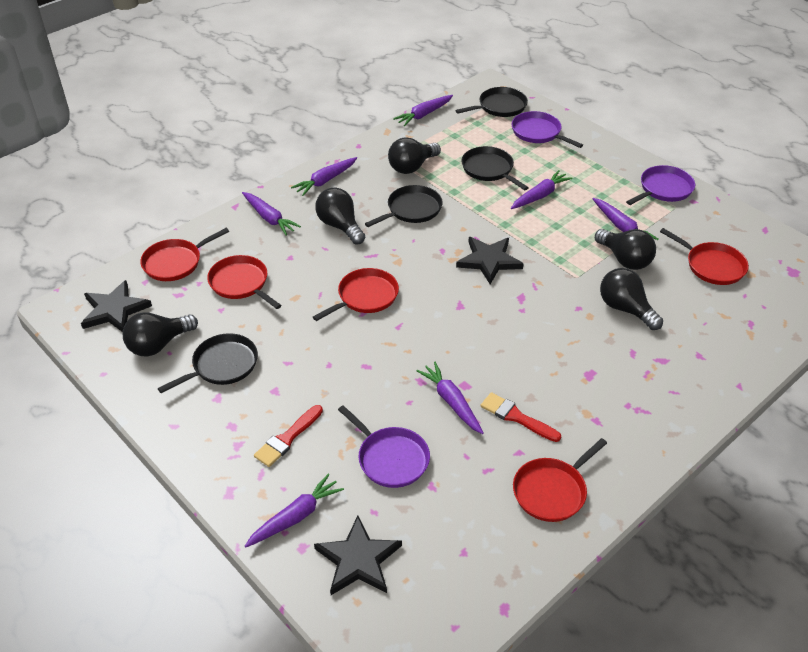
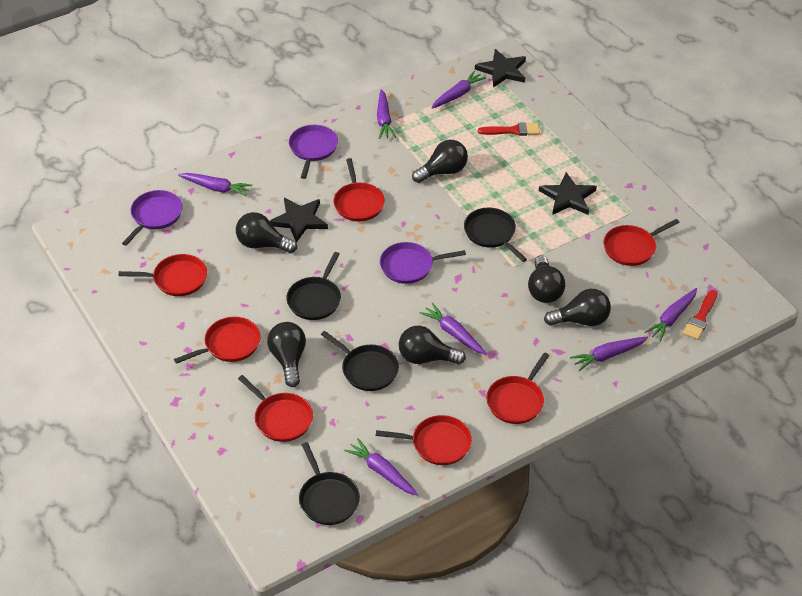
black light bulb: 5 -> 6
red pan: 5 -> 7

